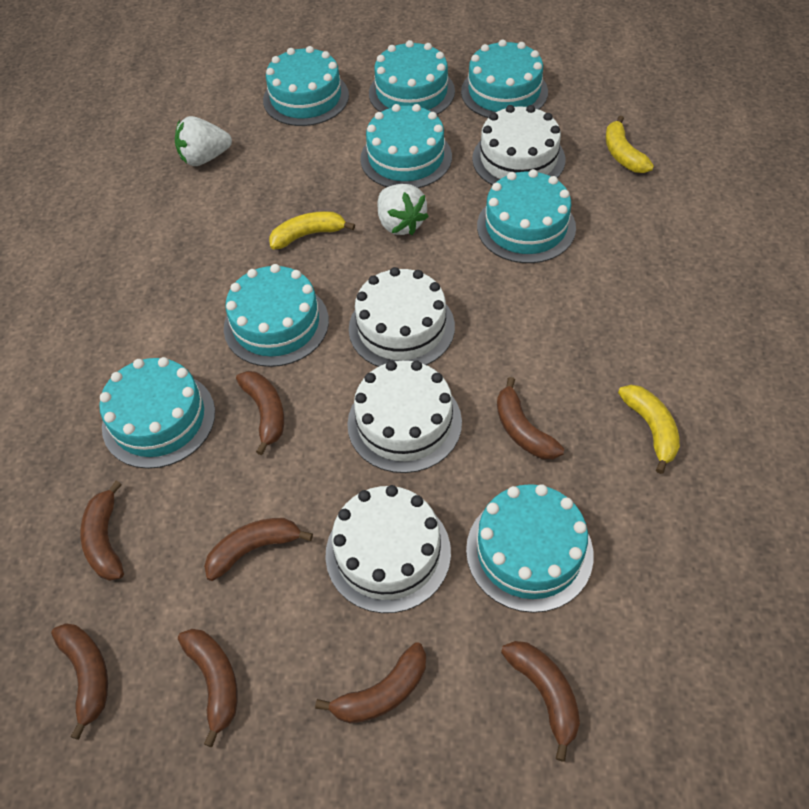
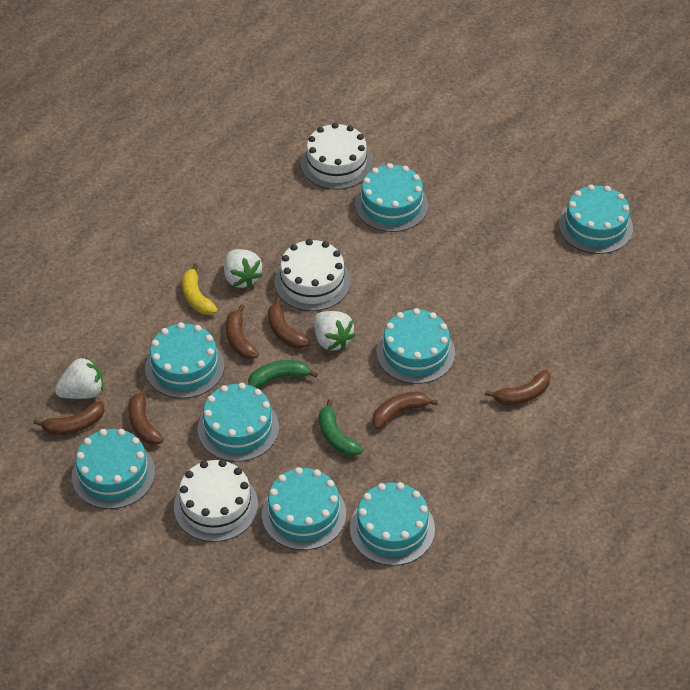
brown banana: 8 -> 6
green banana: 0 -> 2
white cake: 4 -> 3
white strawberry: 2 -> 3
yellow banana: 3 -> 1

